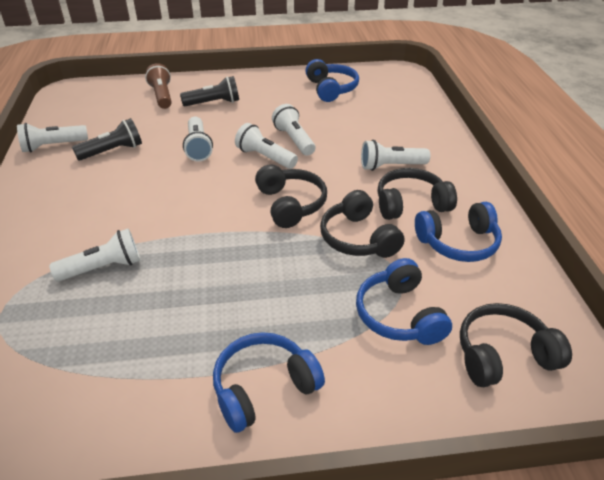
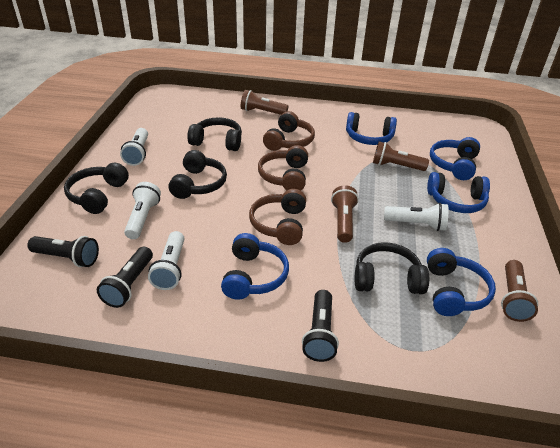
black flashlight: 2 -> 3
blue headphones: 4 -> 5
brown flashlight: 1 -> 4
brown headphones: 0 -> 3
white flashlight: 6 -> 4

